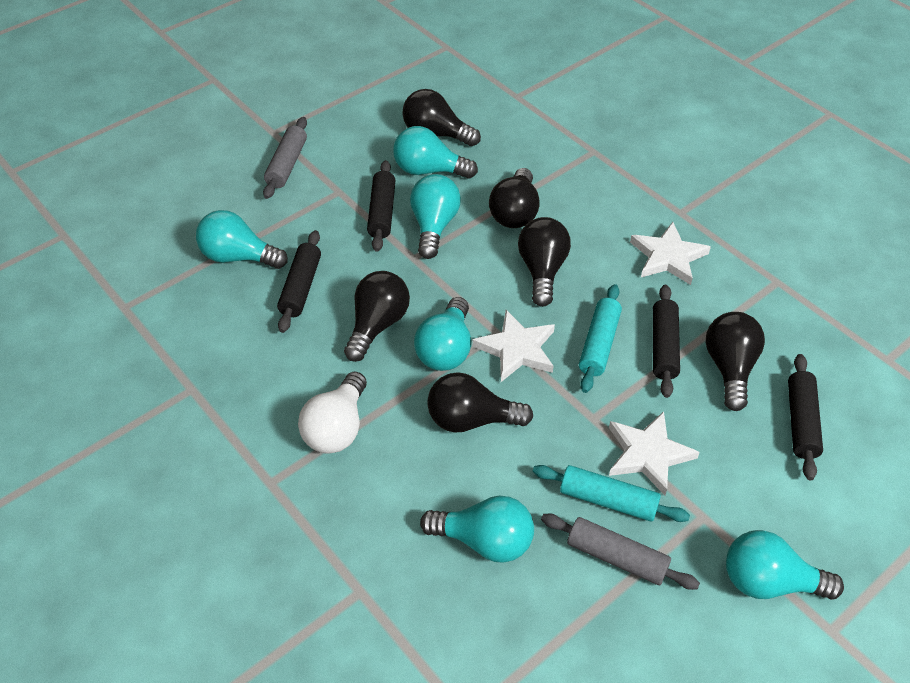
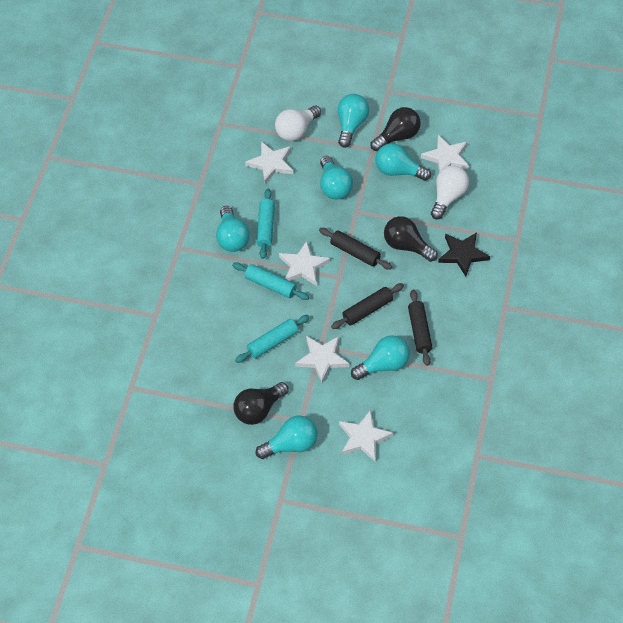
black light bulb: 6 -> 3
black rolling pin: 4 -> 3
black star: 0 -> 1
grey rolling pin: 2 -> 0
turquoise rolling pin: 2 -> 3
white light bulb: 1 -> 2
white star: 3 -> 5

